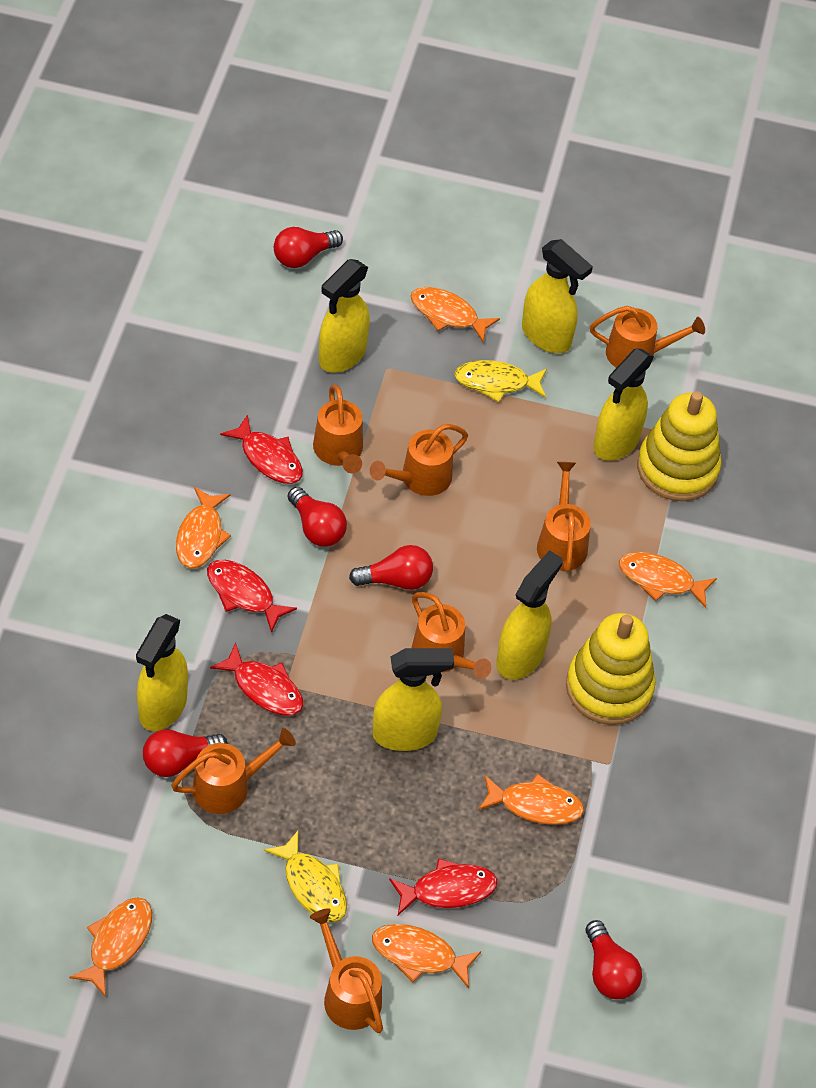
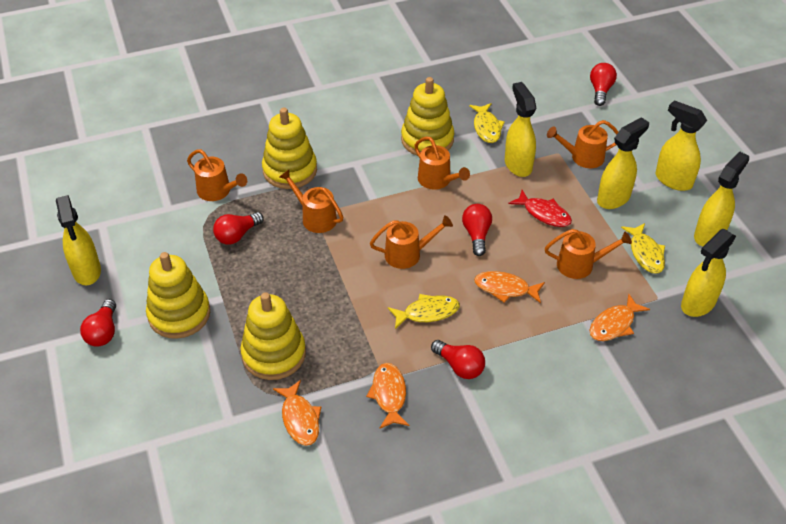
orange fish: 6 -> 4
orange watering can: 7 -> 6
red fish: 4 -> 1
yellow fish: 2 -> 3
yellow stacking toy: 2 -> 4

